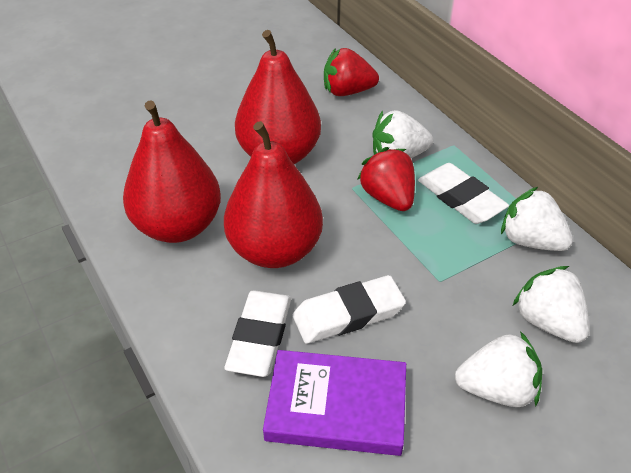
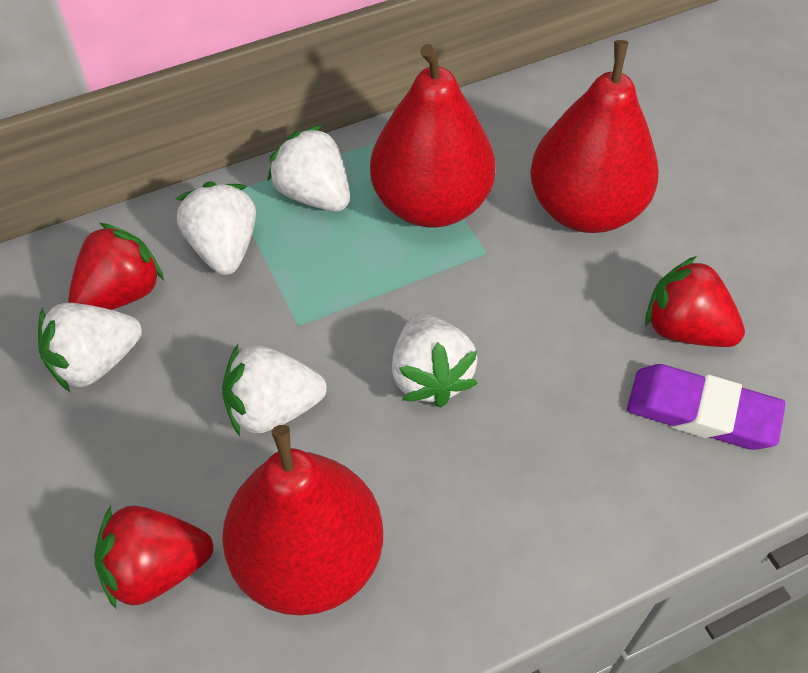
purple book: 1 -> 0
purple eraser: 0 -> 1
red strawberry: 2 -> 3
white eraser: 3 -> 0
white strawberry: 4 -> 5

